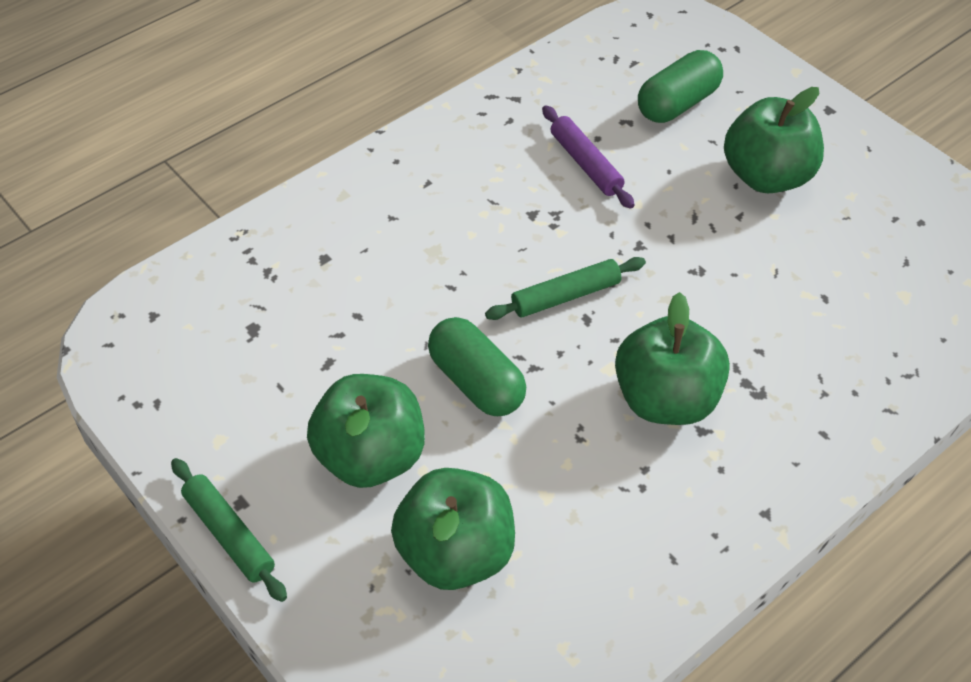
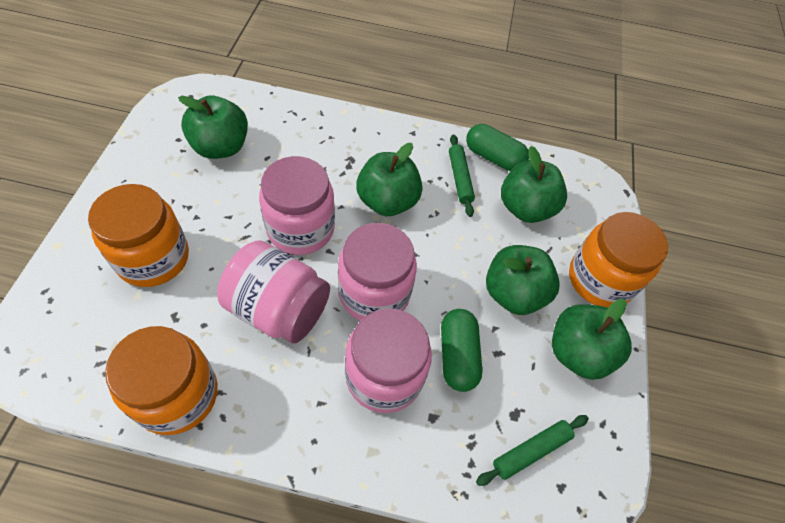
green apple: 4 -> 5
orange jar: 0 -> 3
pink jar: 0 -> 4
purple rolling pin: 1 -> 0

